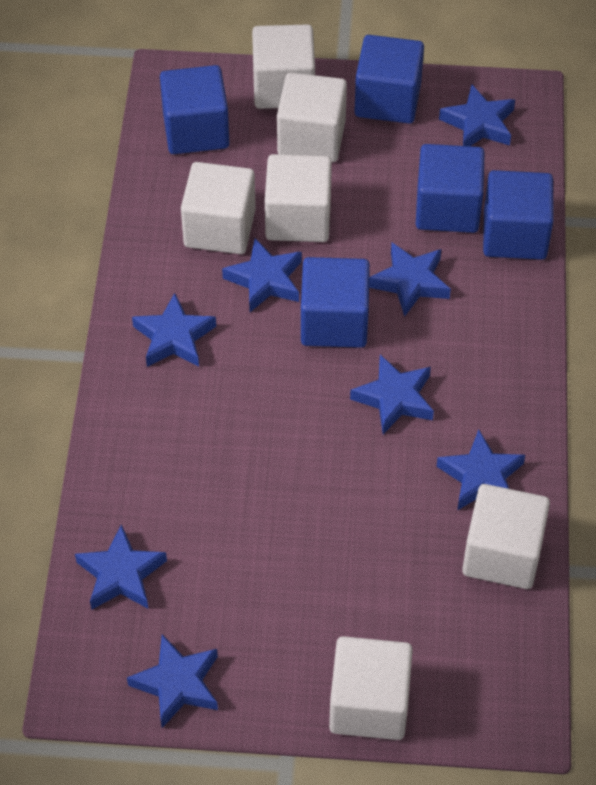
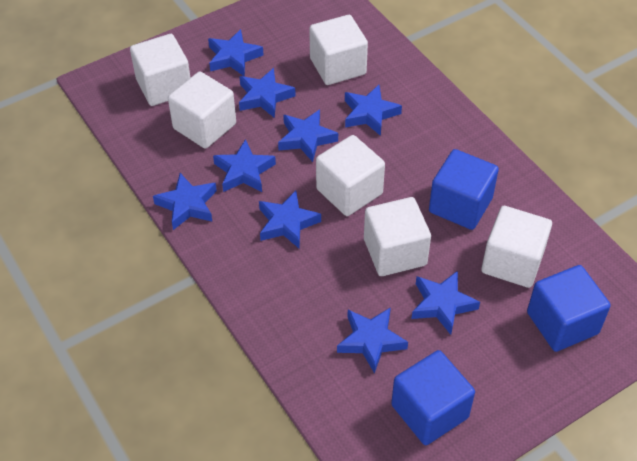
blue cube: 5 -> 3
blue star: 8 -> 9

